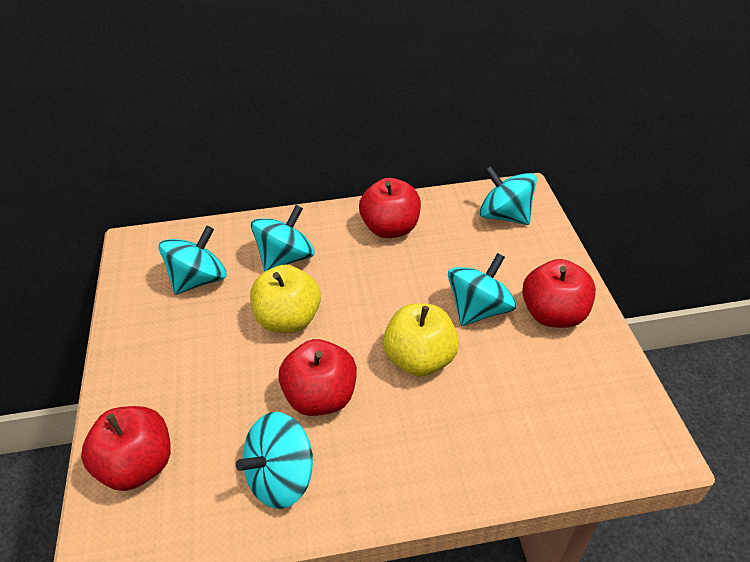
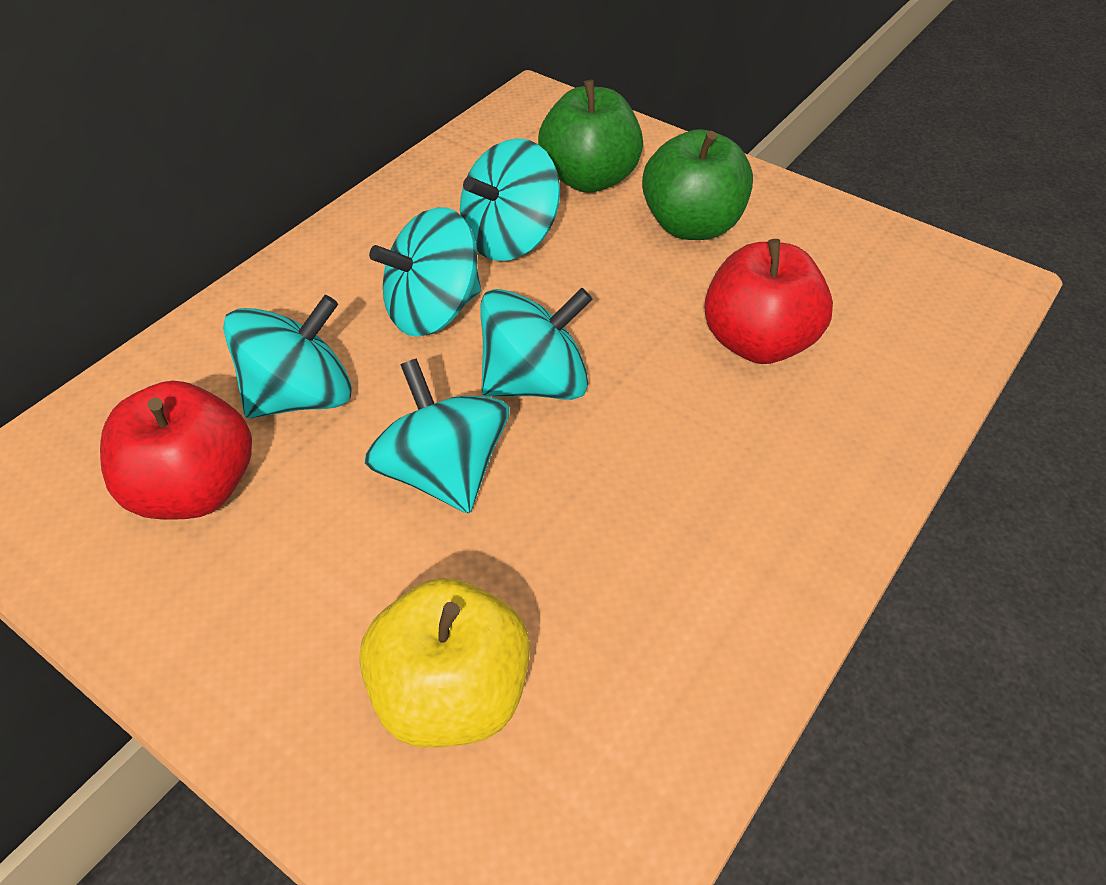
green apple: 0 -> 2
red apple: 4 -> 2
yellow apple: 2 -> 1

